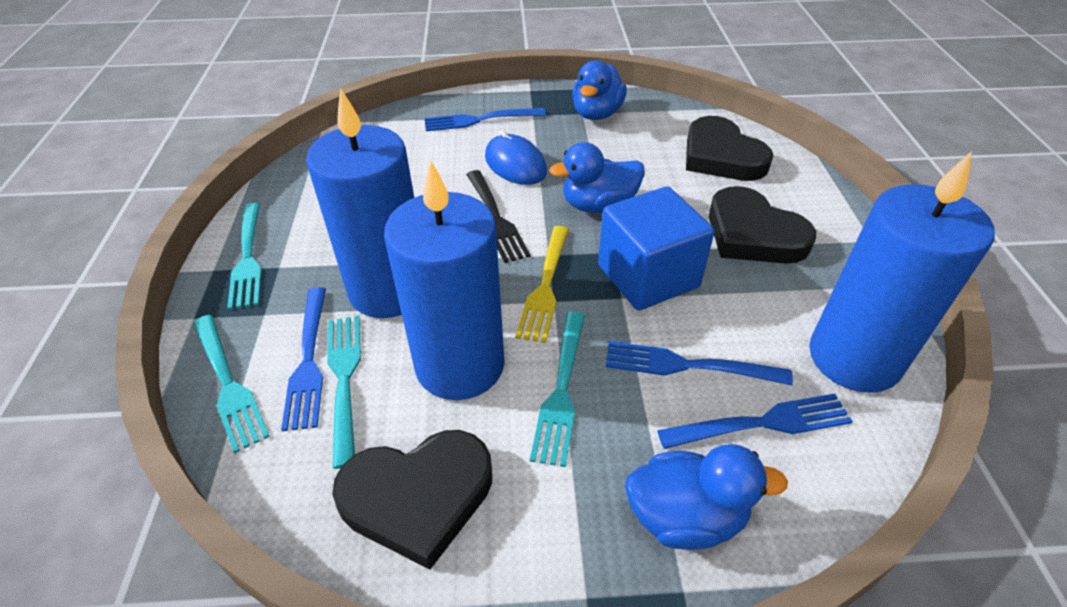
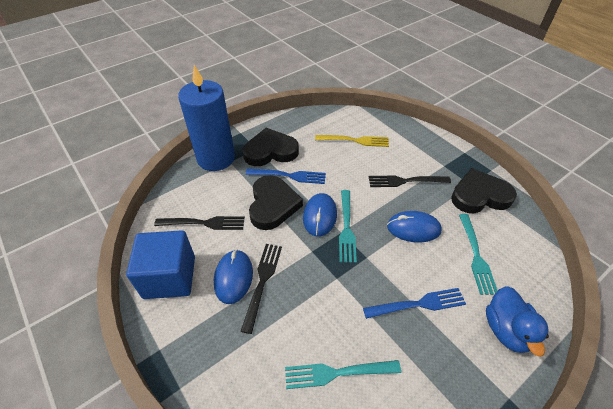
black fork: 1 -> 3
blue candle: 3 -> 1
blue duck: 3 -> 1
blue fork: 4 -> 2
blue mouse: 1 -> 3
turquoise fork: 4 -> 3

